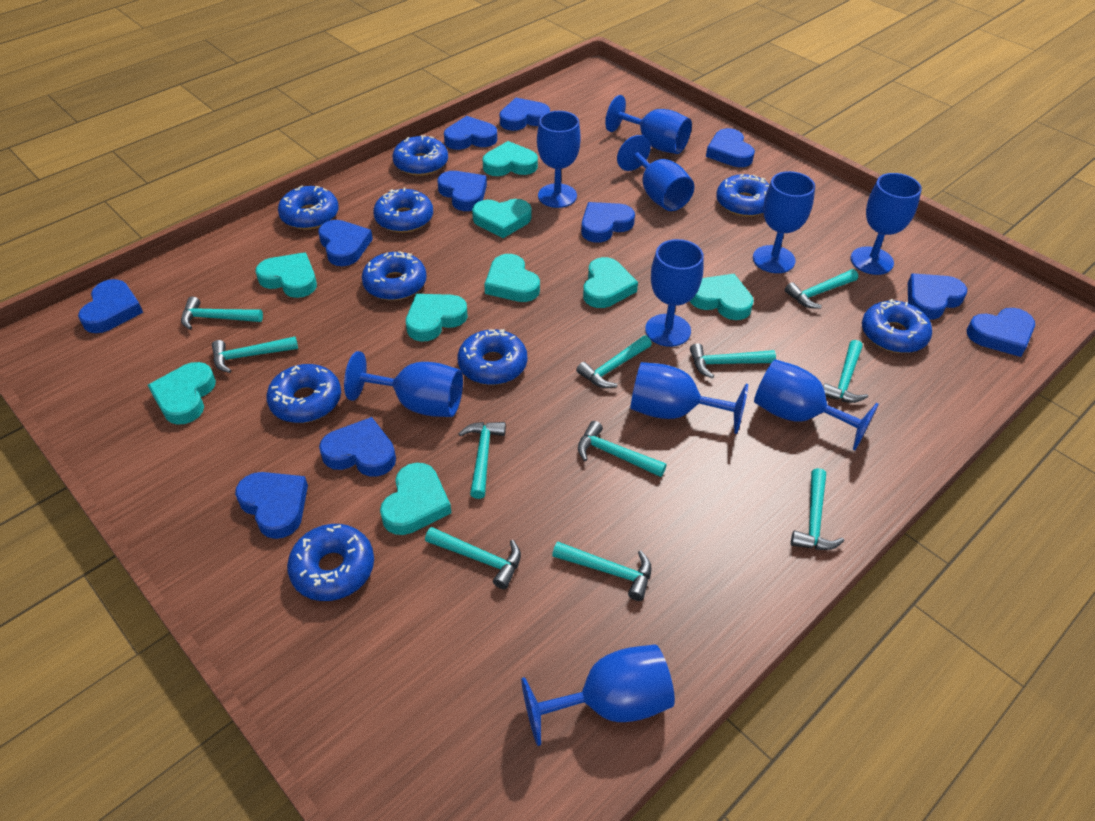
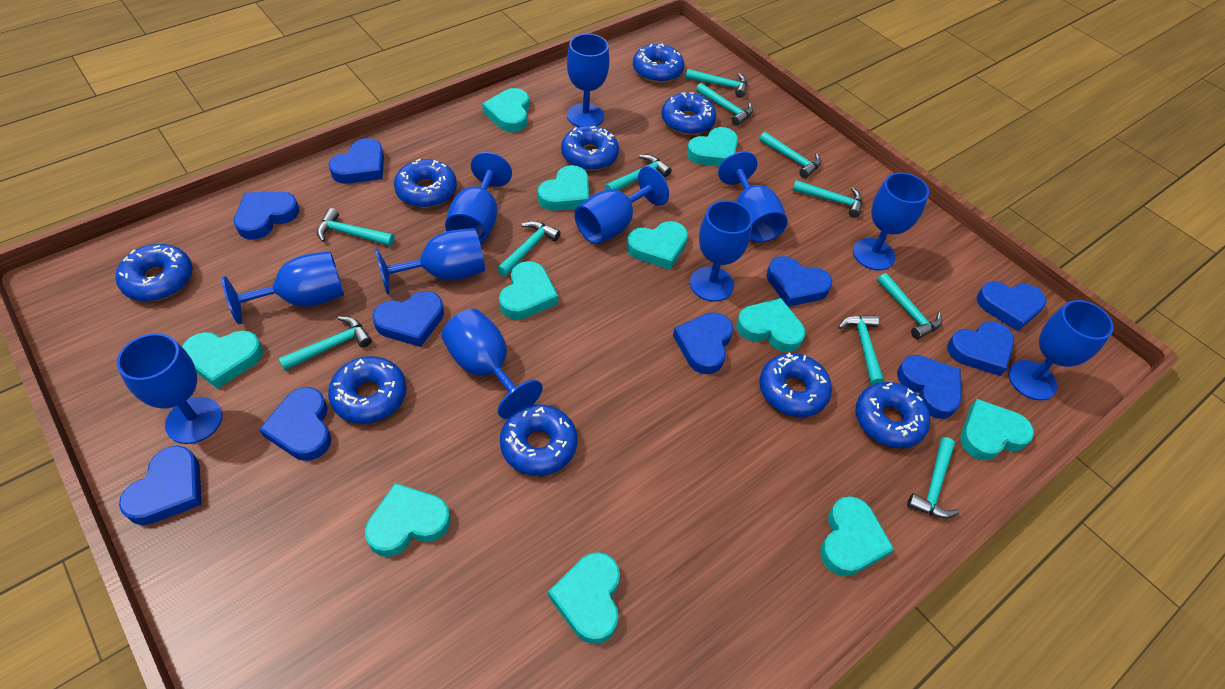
blue goblet: 10 -> 11
blue heart: 11 -> 10
turquoise heart: 9 -> 11

